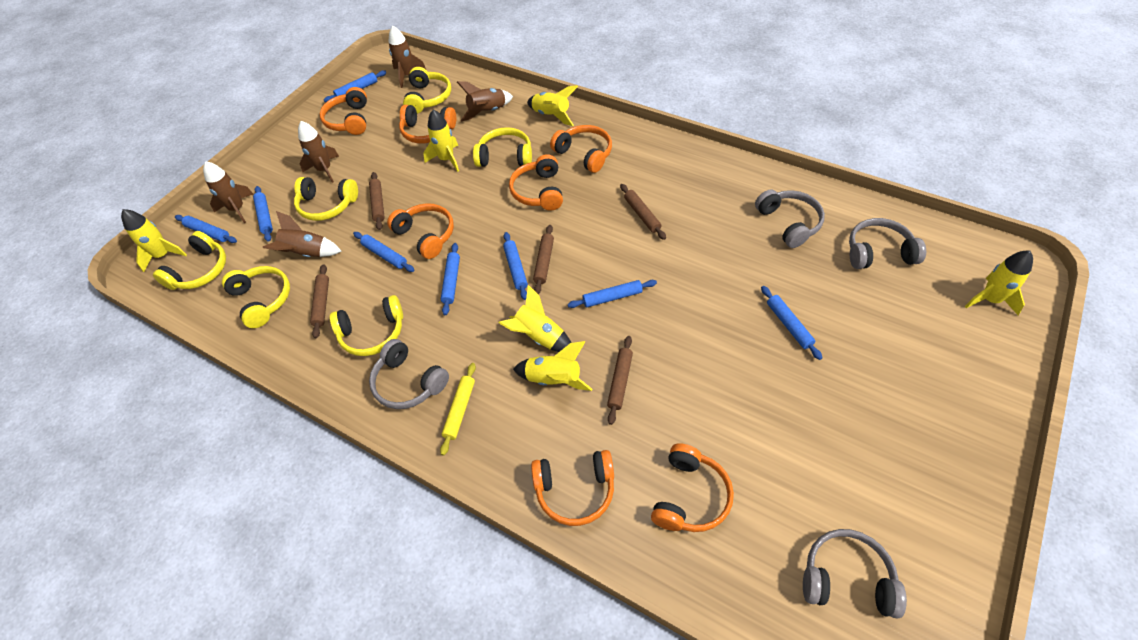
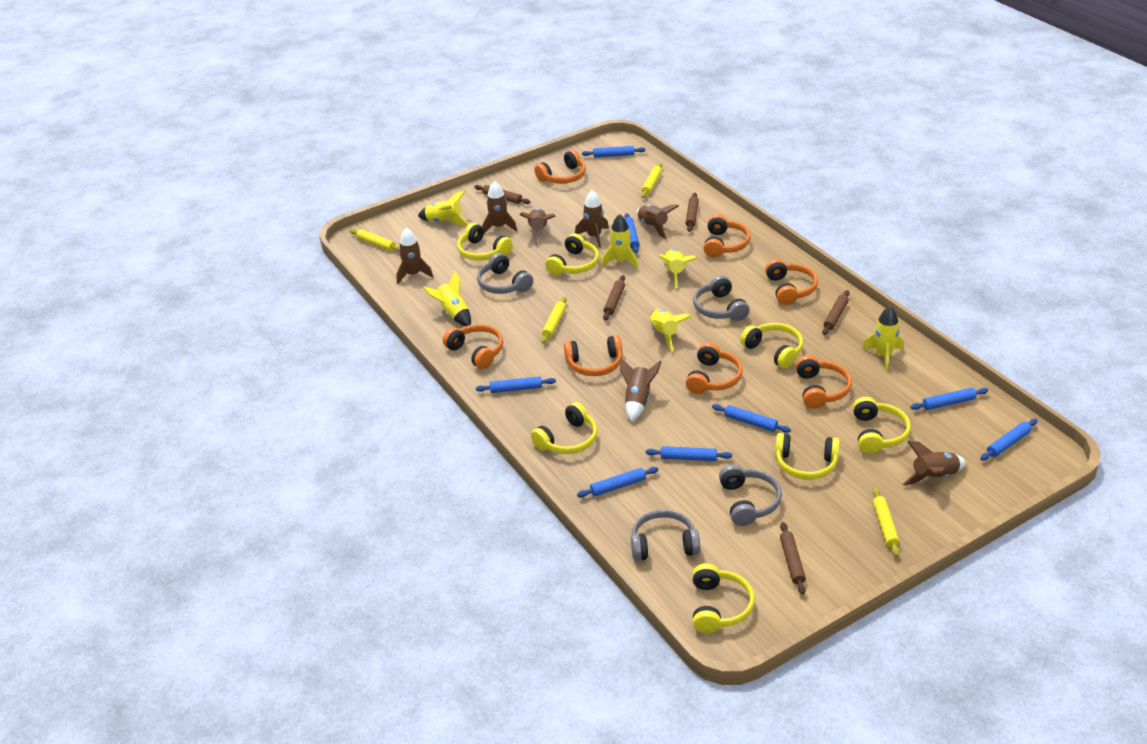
brown rocket: 5 -> 7
yellow headphones: 6 -> 7
yellow rolling pin: 1 -> 4

